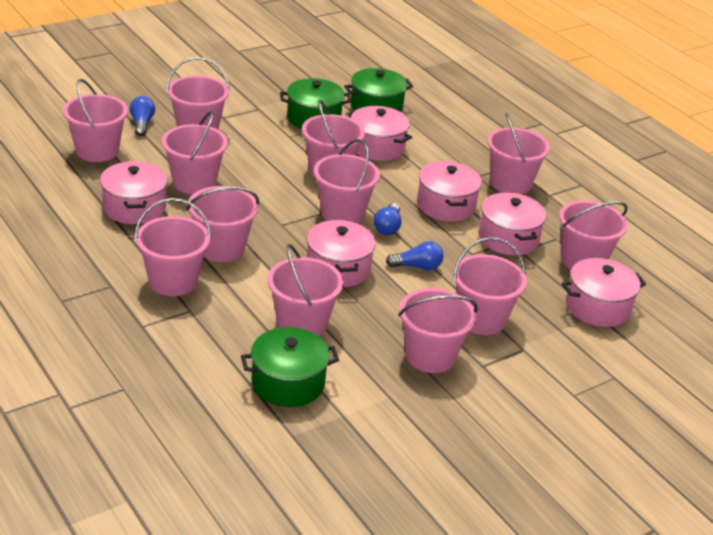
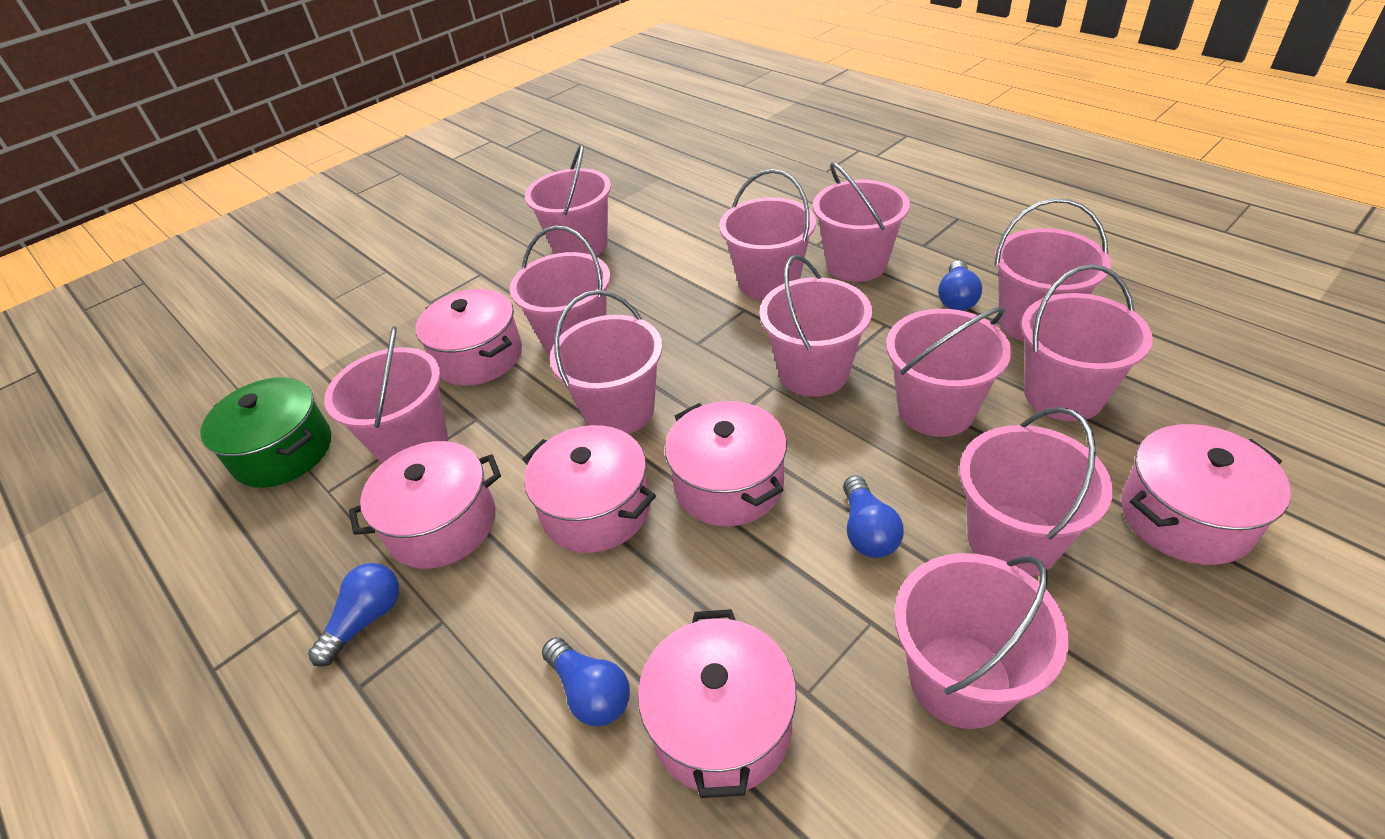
blue light bulb: 3 -> 4
green pot: 3 -> 1

